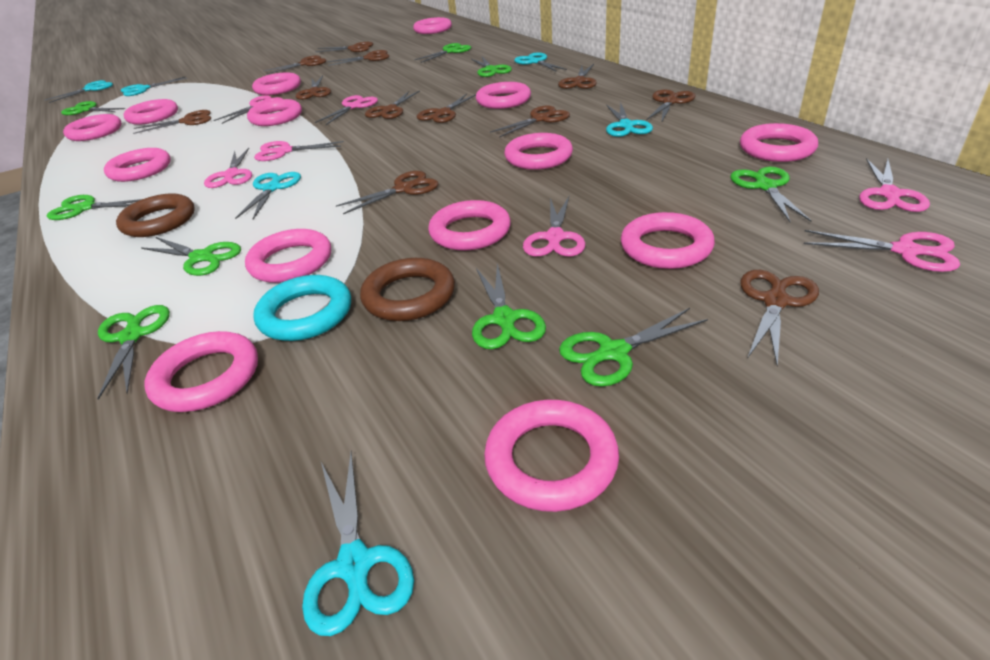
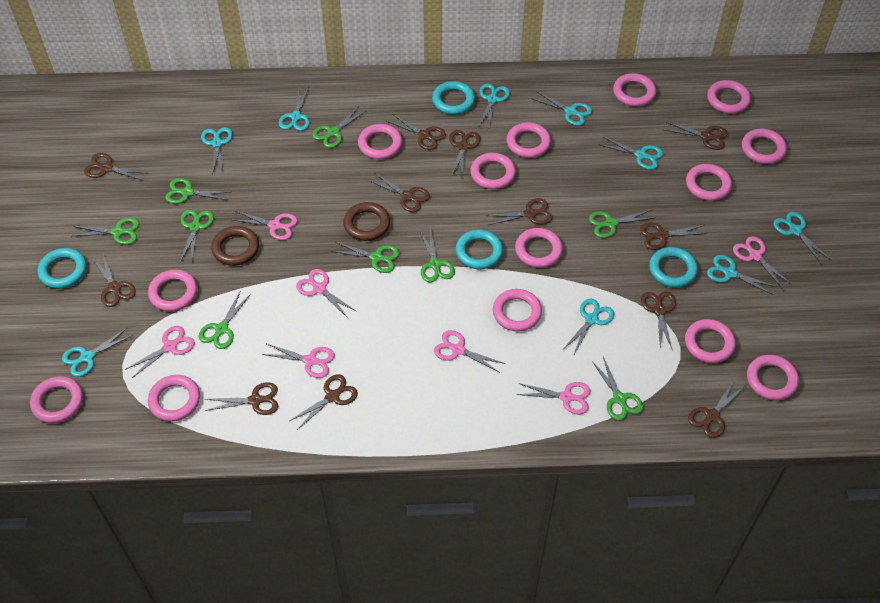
turquoise ring: 1 -> 4
turquoise scissors: 6 -> 9

